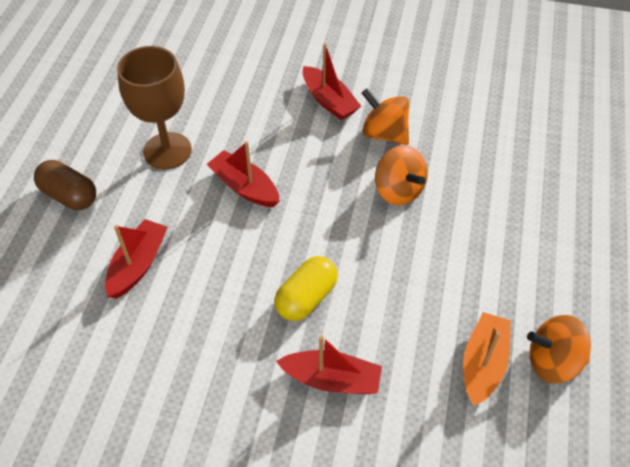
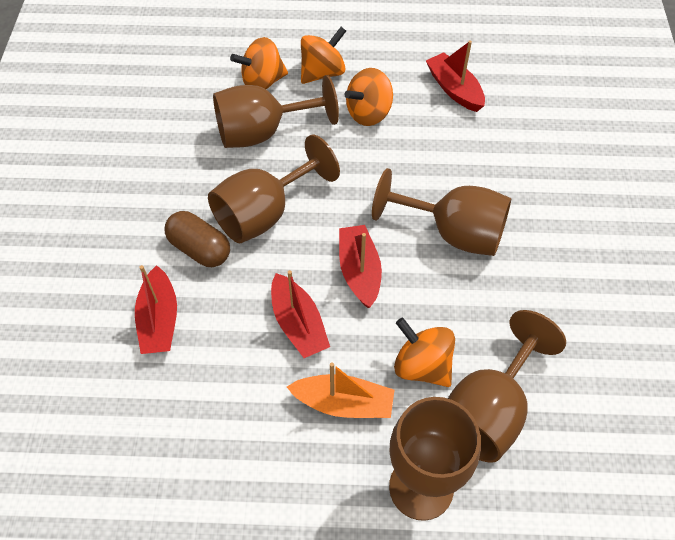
brown goblet: 1 -> 5
orange spinning top: 3 -> 4
yellow capsule: 1 -> 0

